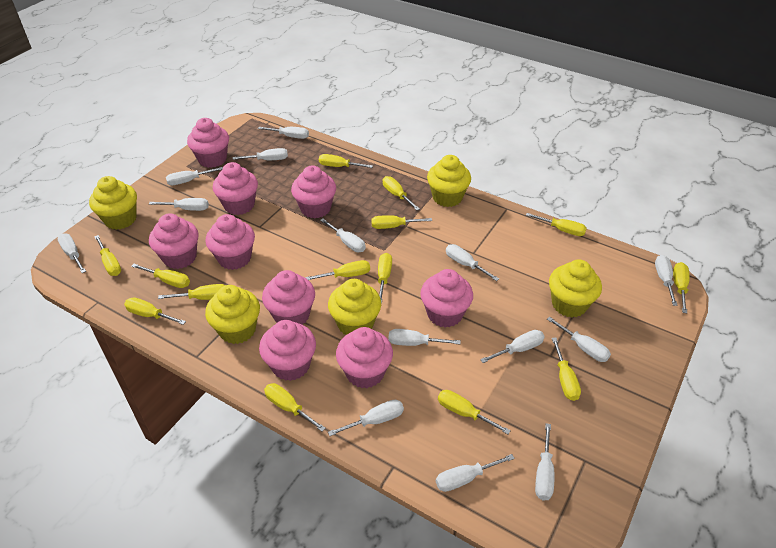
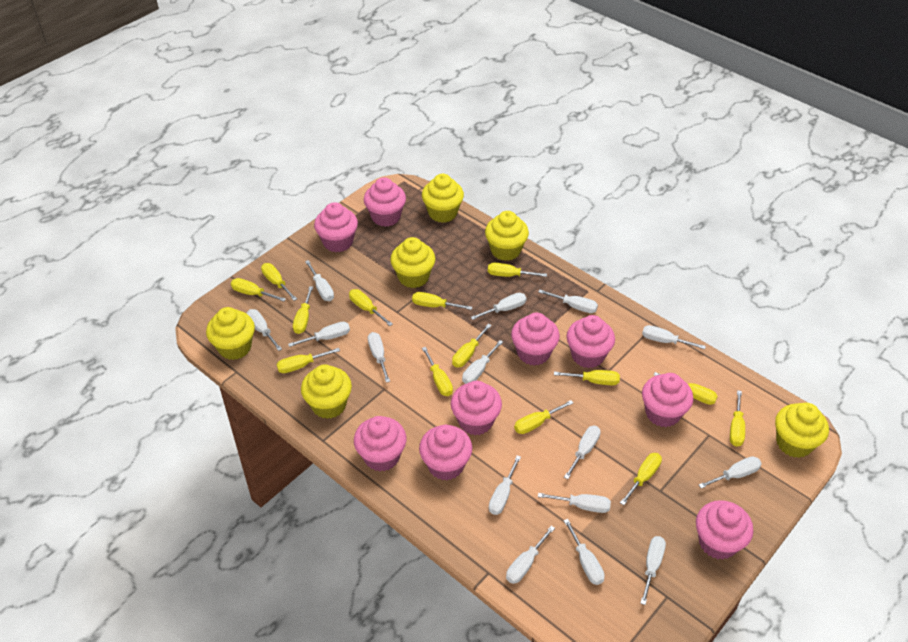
white screwdriver: 14 -> 15
yellow cupcake: 5 -> 6

